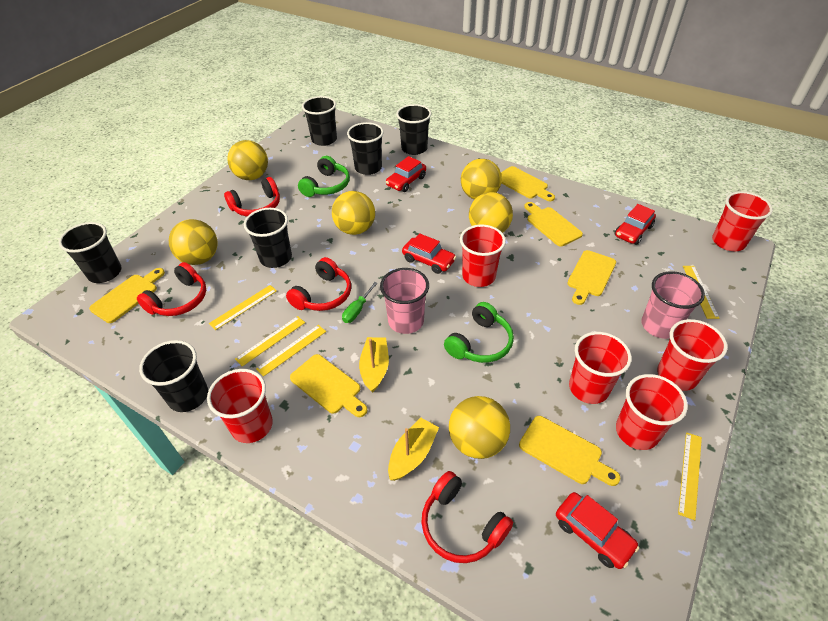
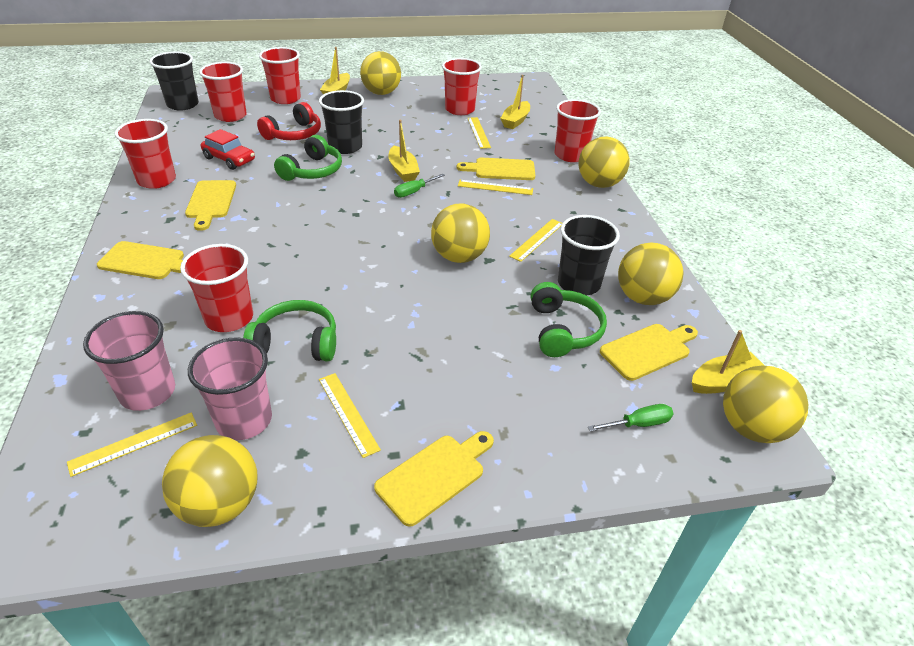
black cup: 6 -> 3
green headphones: 2 -> 3
green screwdriver: 1 -> 2
red car: 4 -> 1
red headphones: 4 -> 1
yellow boat: 2 -> 4
yellow cutting board: 6 -> 5

